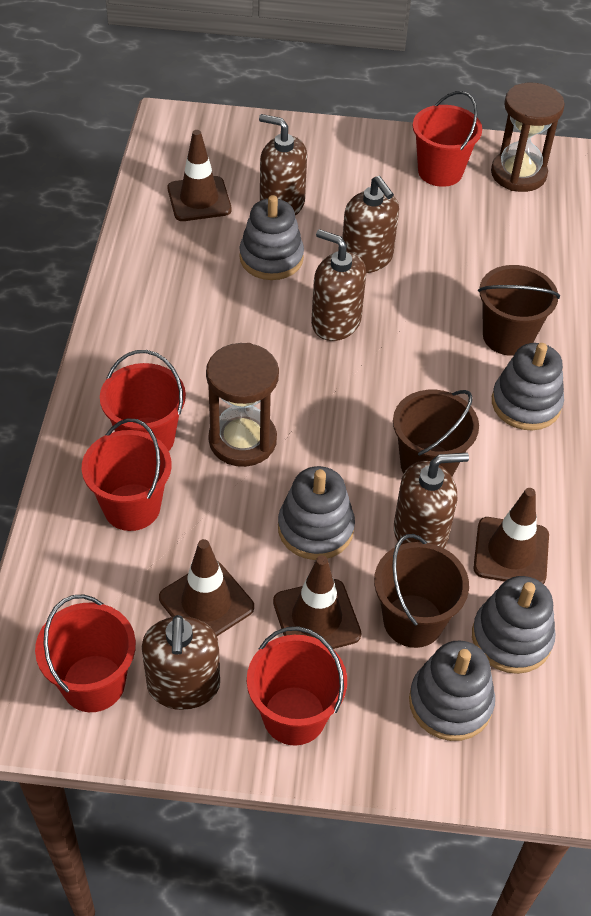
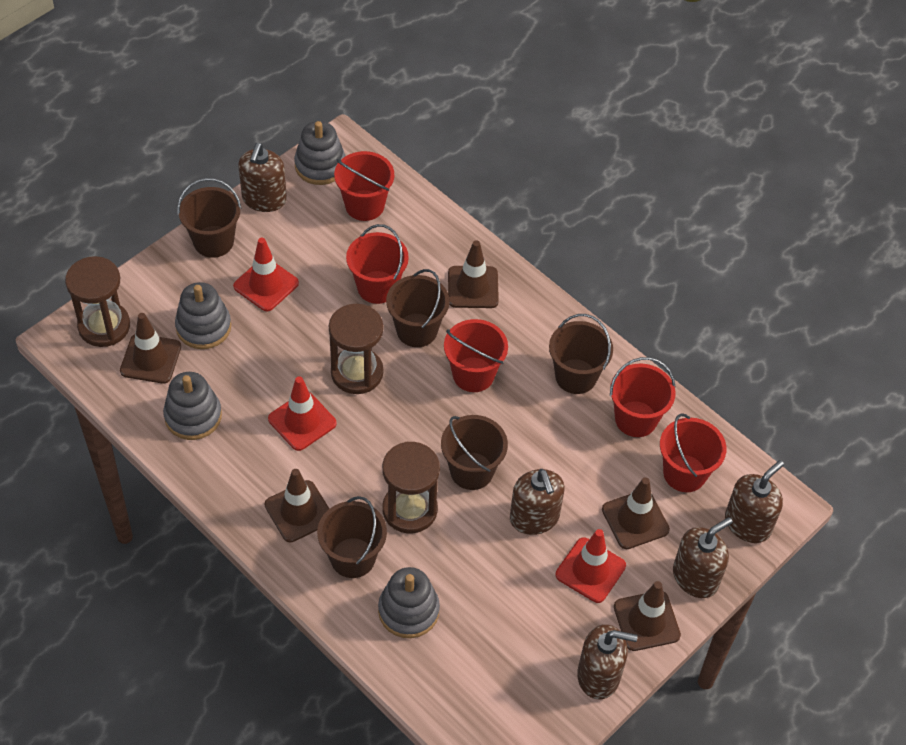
brown bucket: 3 -> 5
brown hourglass: 2 -> 3
brown traffic cone: 4 -> 5
grey stacking toy: 5 -> 4
red traffic cone: 0 -> 3

